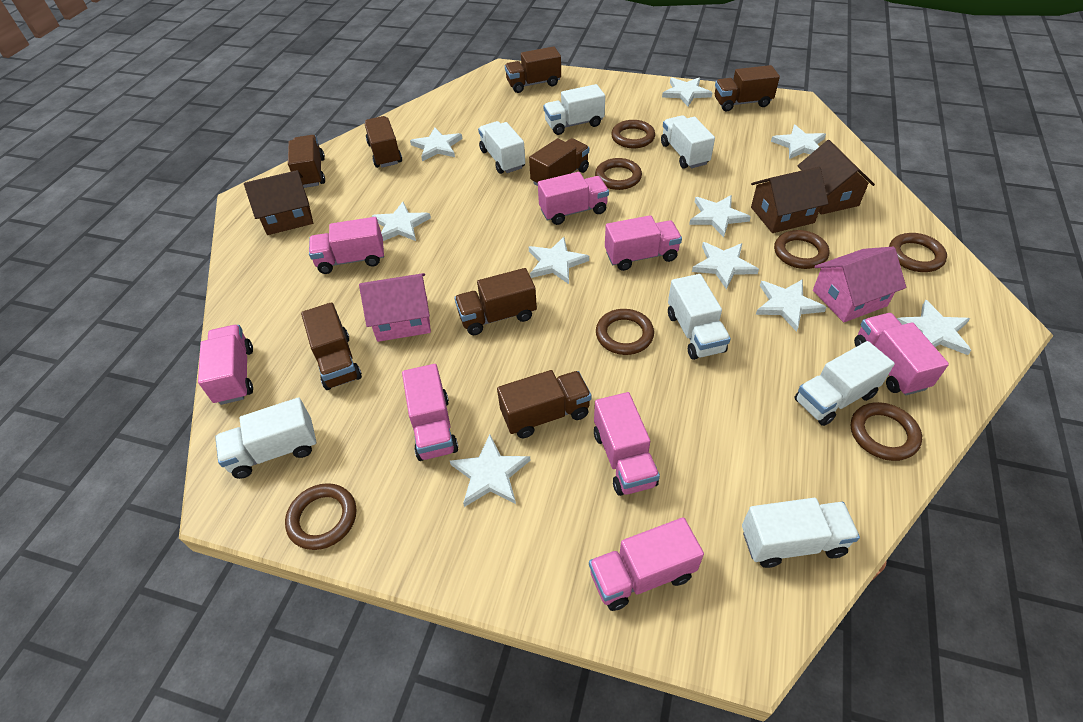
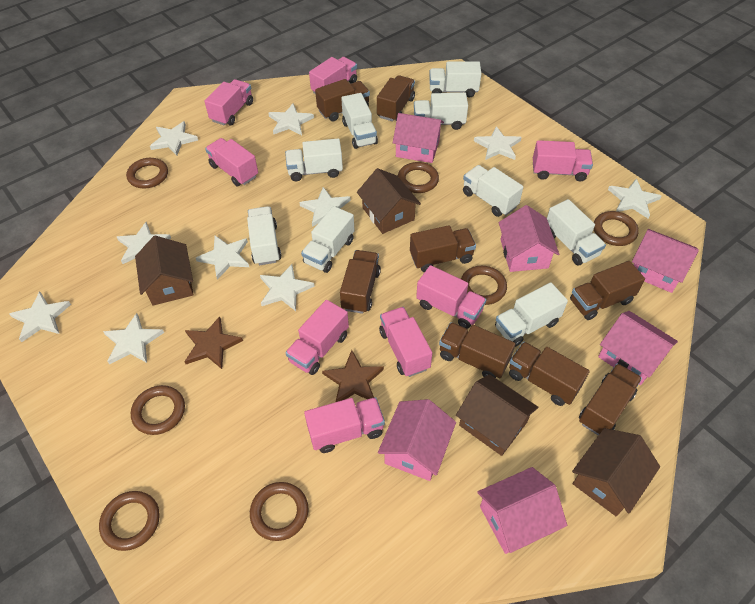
brown house: 3 -> 4
brown star: 0 -> 2
pink house: 2 -> 6
white truck: 7 -> 9

